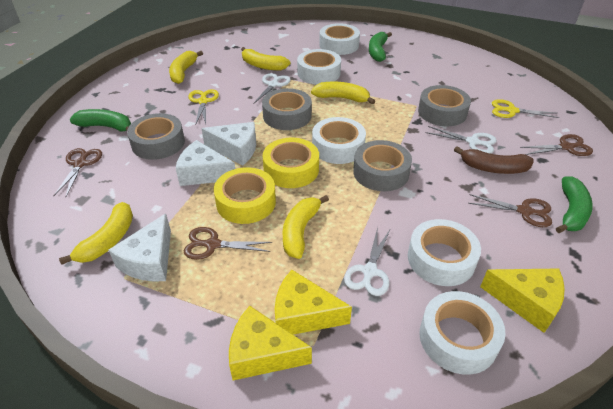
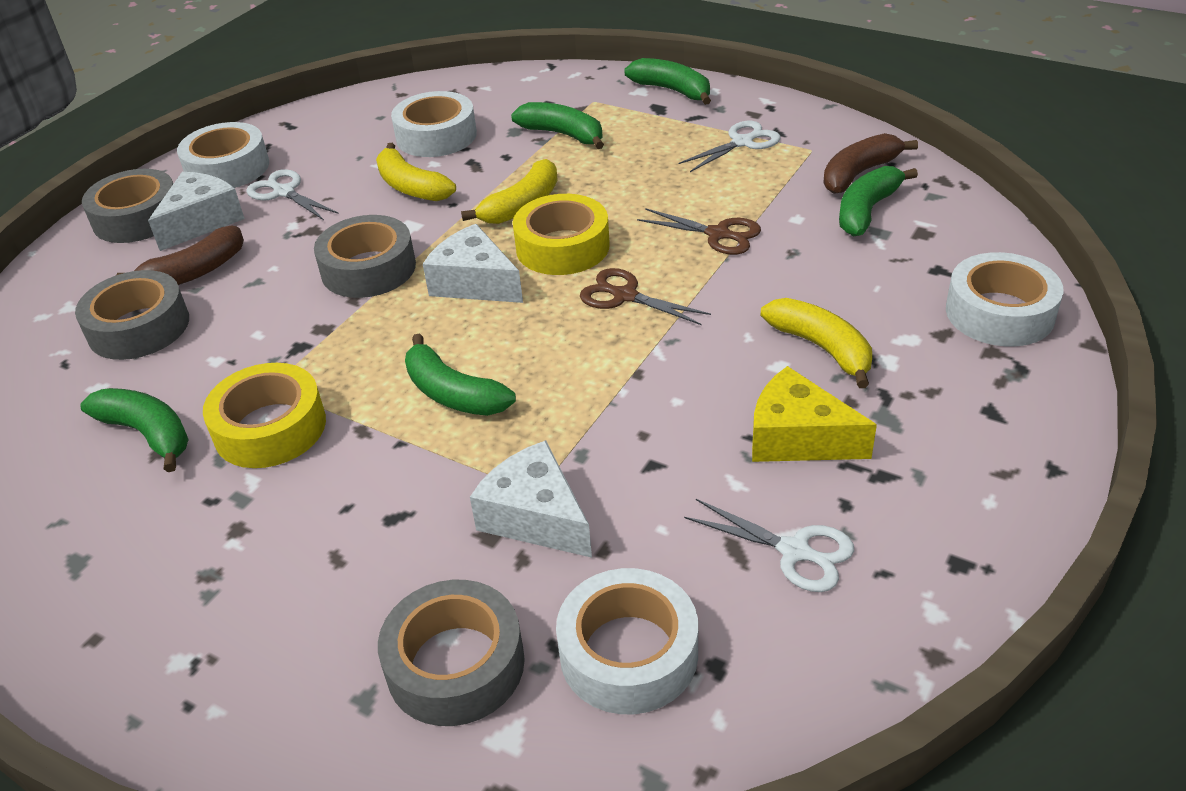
brown banana: 1 -> 2
brown scissors: 4 -> 2
green banana: 3 -> 5
white tape: 5 -> 4
yellow banana: 5 -> 3
yellow cheese: 3 -> 1
yellow scissors: 2 -> 0

